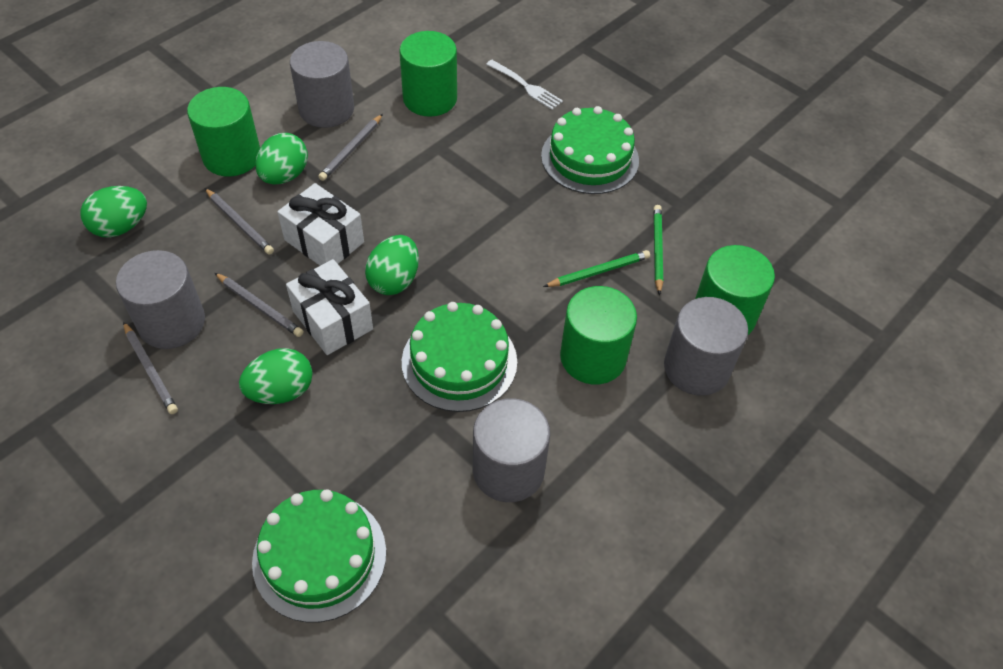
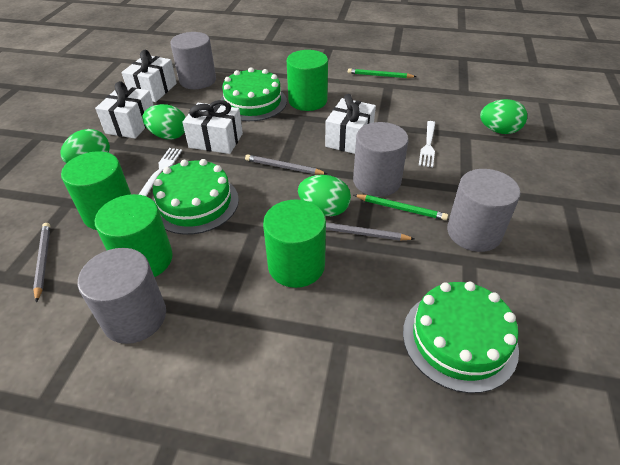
grey pencil: 4 -> 3
white fork: 1 -> 2
white gift: 2 -> 4

